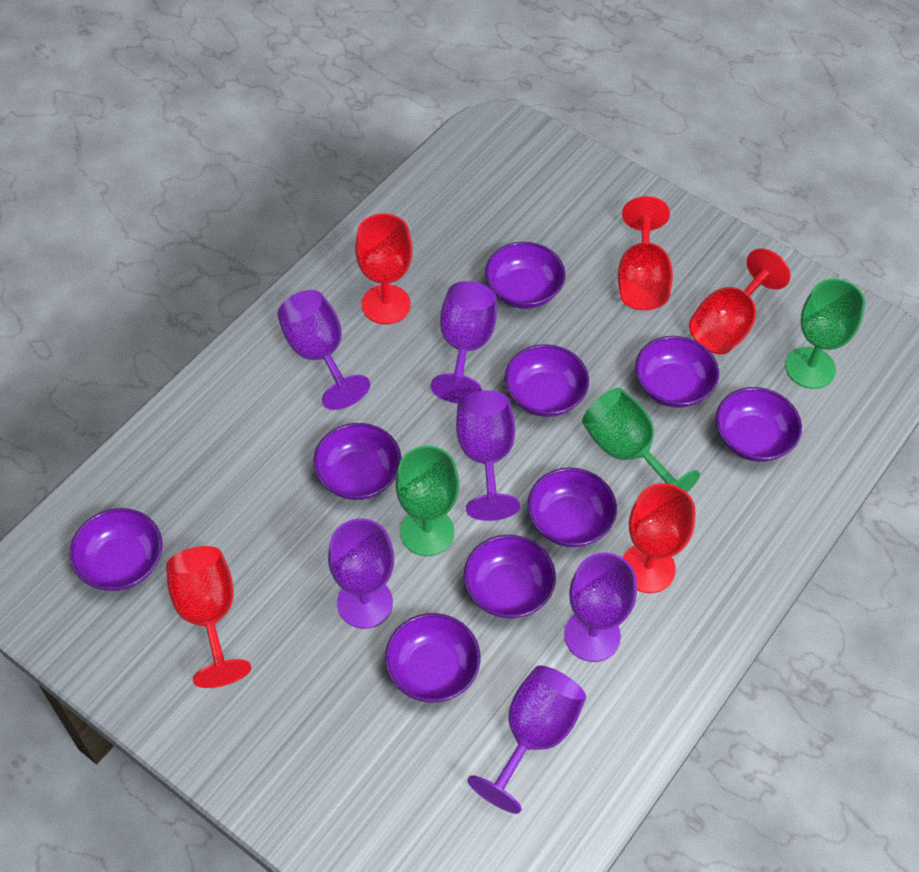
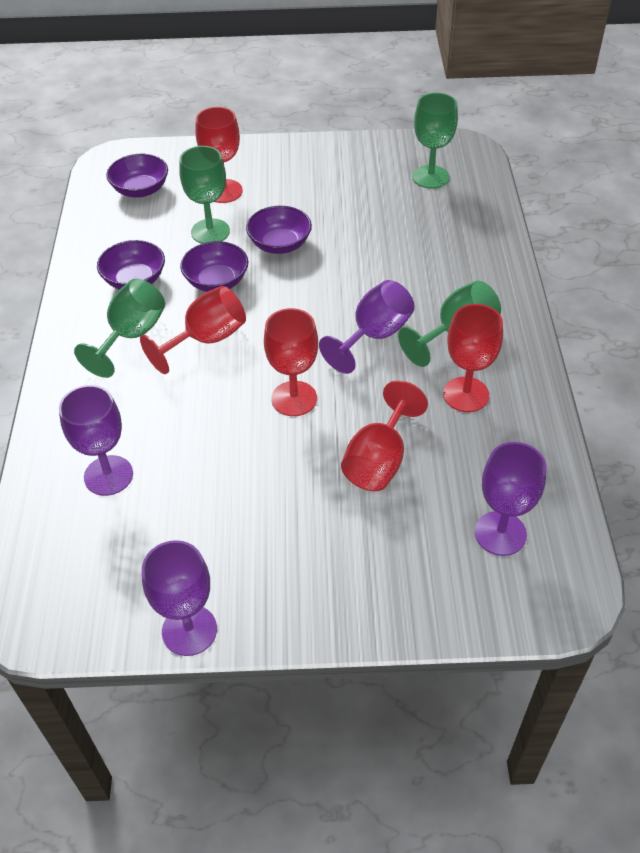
green goblet: 3 -> 4
purple bowl: 9 -> 4
purple goblet: 6 -> 4

